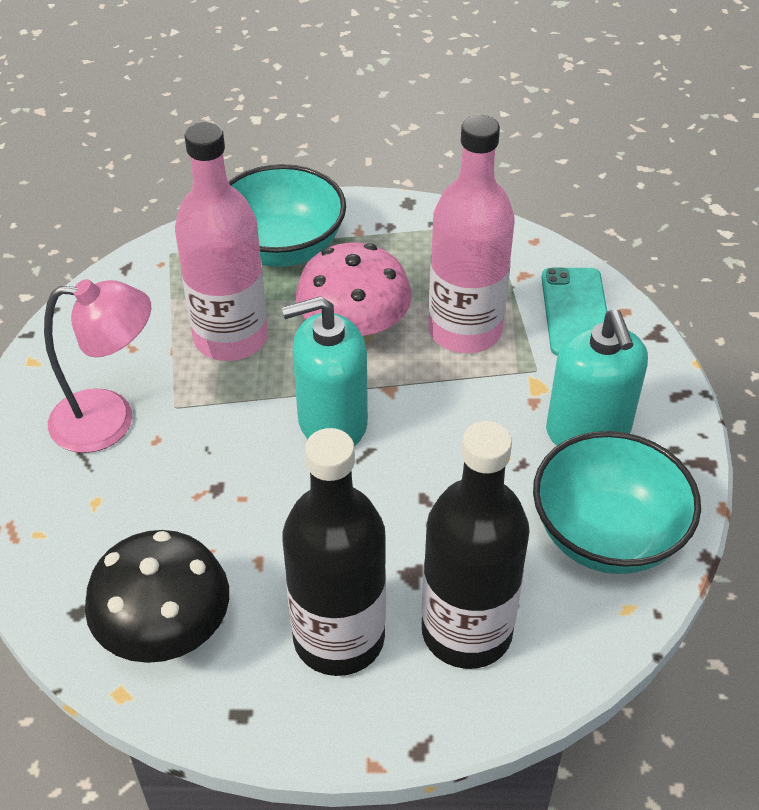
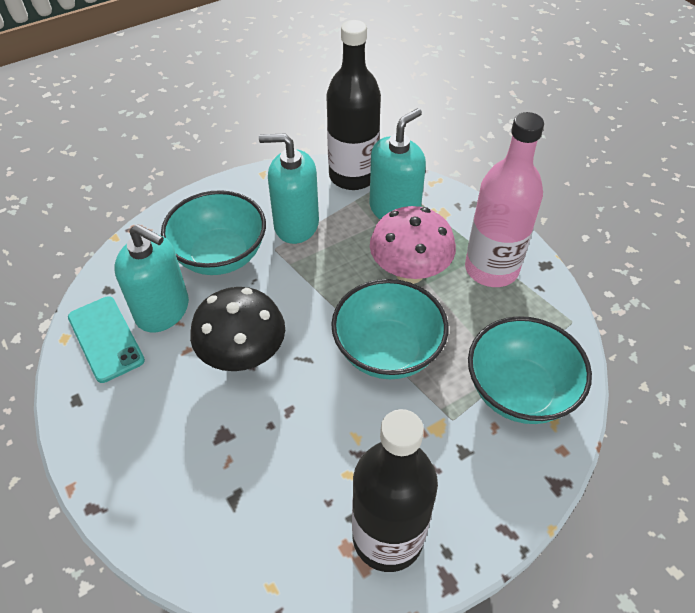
pink bottle: 2 -> 1
pink lamp: 1 -> 0
turquoise bowl: 2 -> 3
turquoise soap dispenser: 2 -> 3

